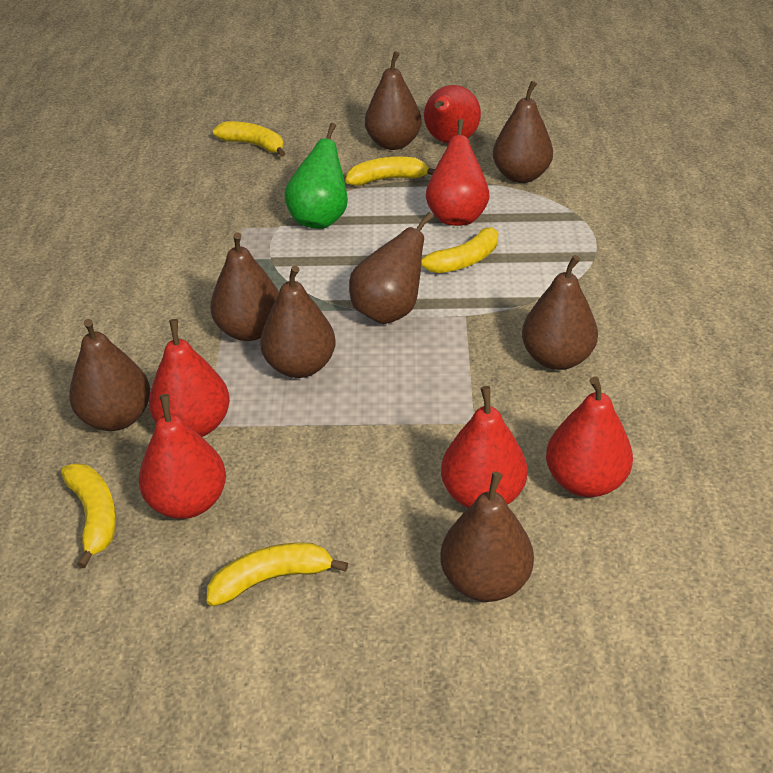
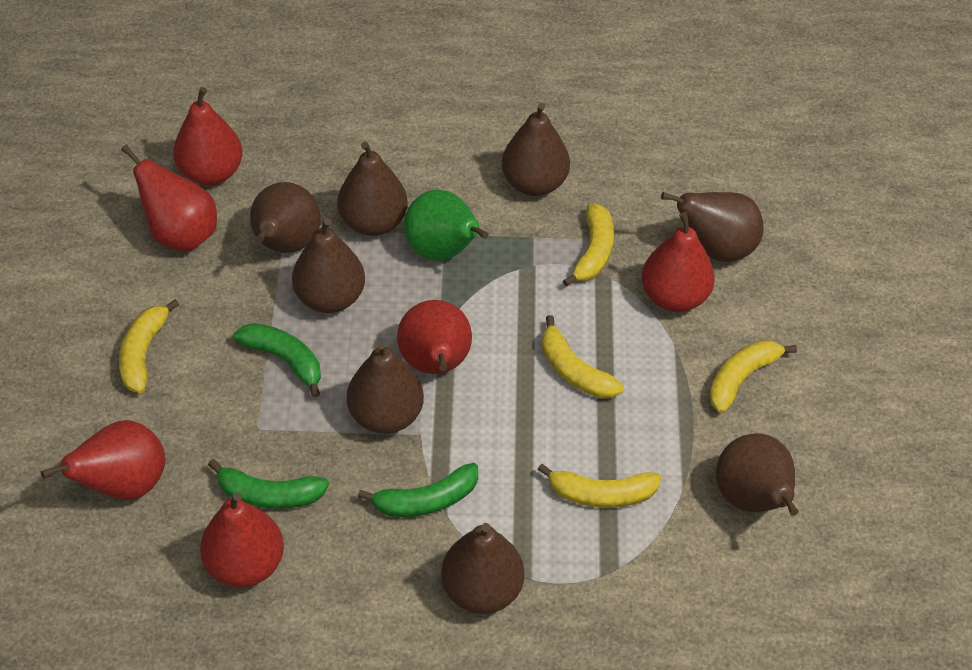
green banana: 0 -> 3

